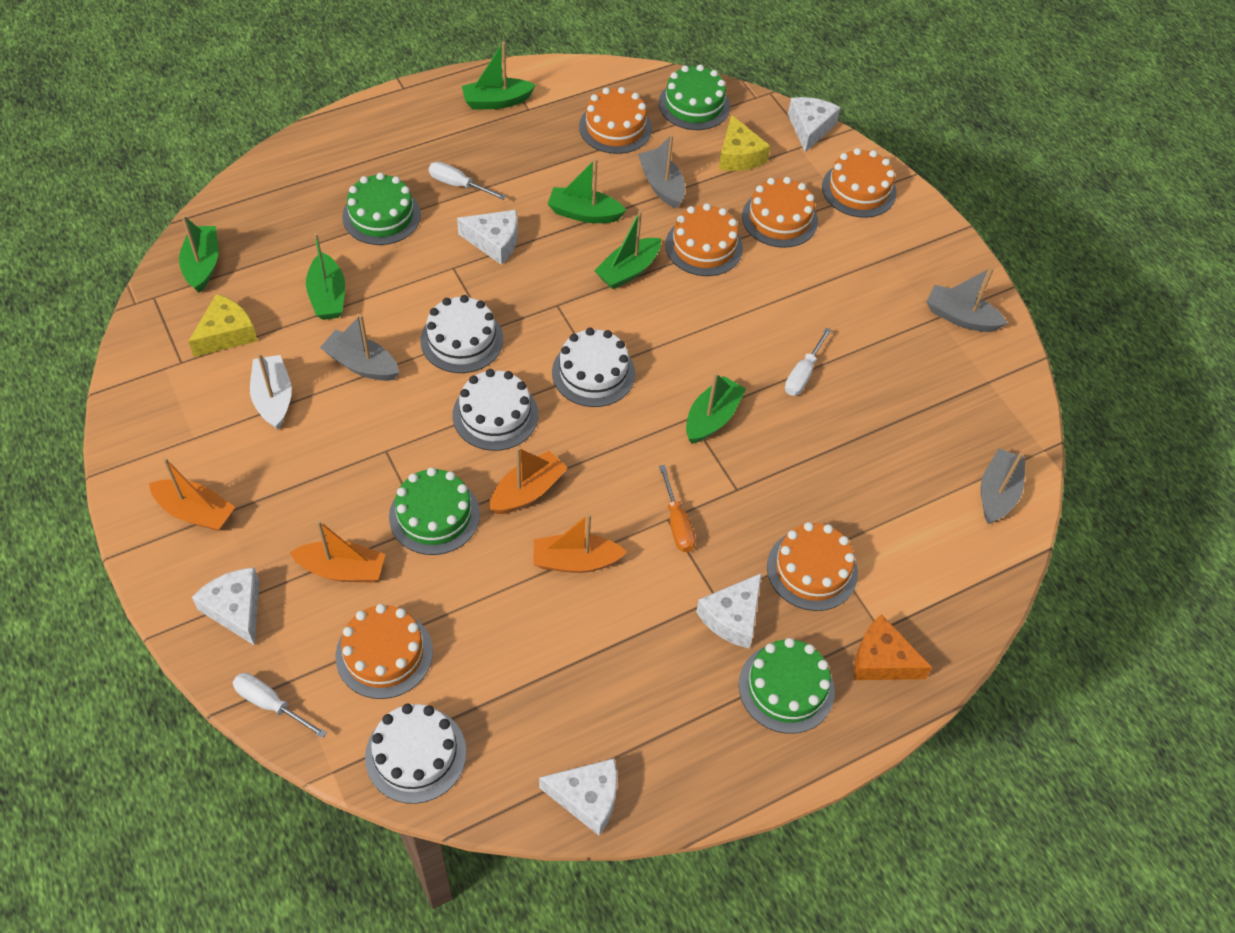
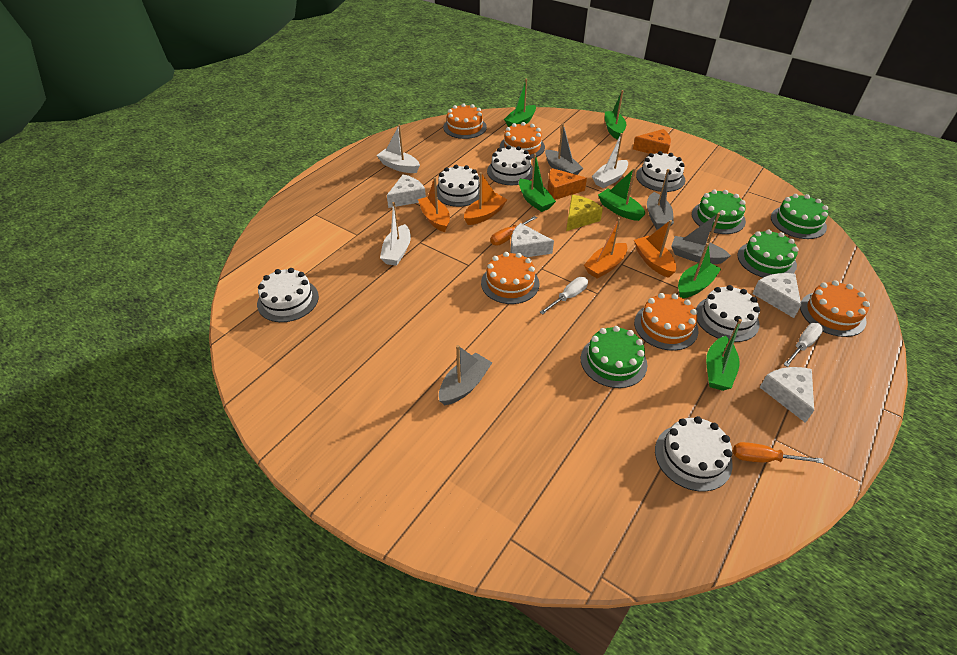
orange cake: 6 -> 5
orange cheese: 1 -> 2
orange screwdriver: 1 -> 2
white boat: 1 -> 3
white cake: 4 -> 6
white cheese: 5 -> 4
white screwdriver: 3 -> 2
yellow cheese: 2 -> 1

